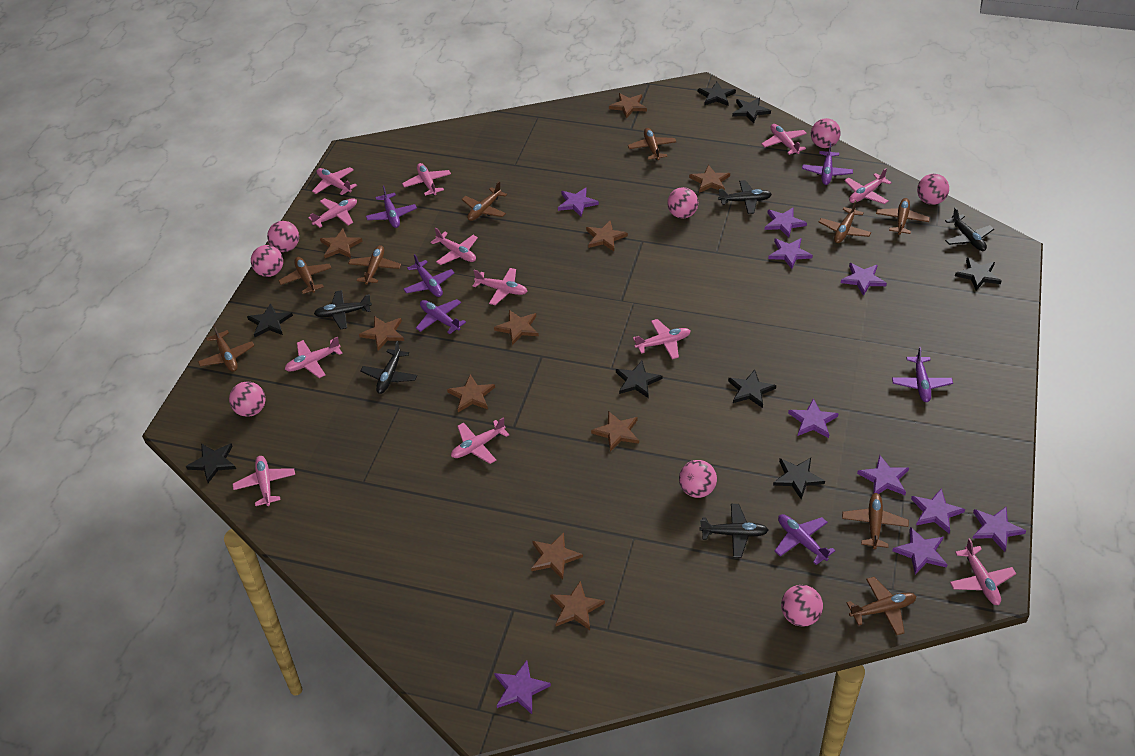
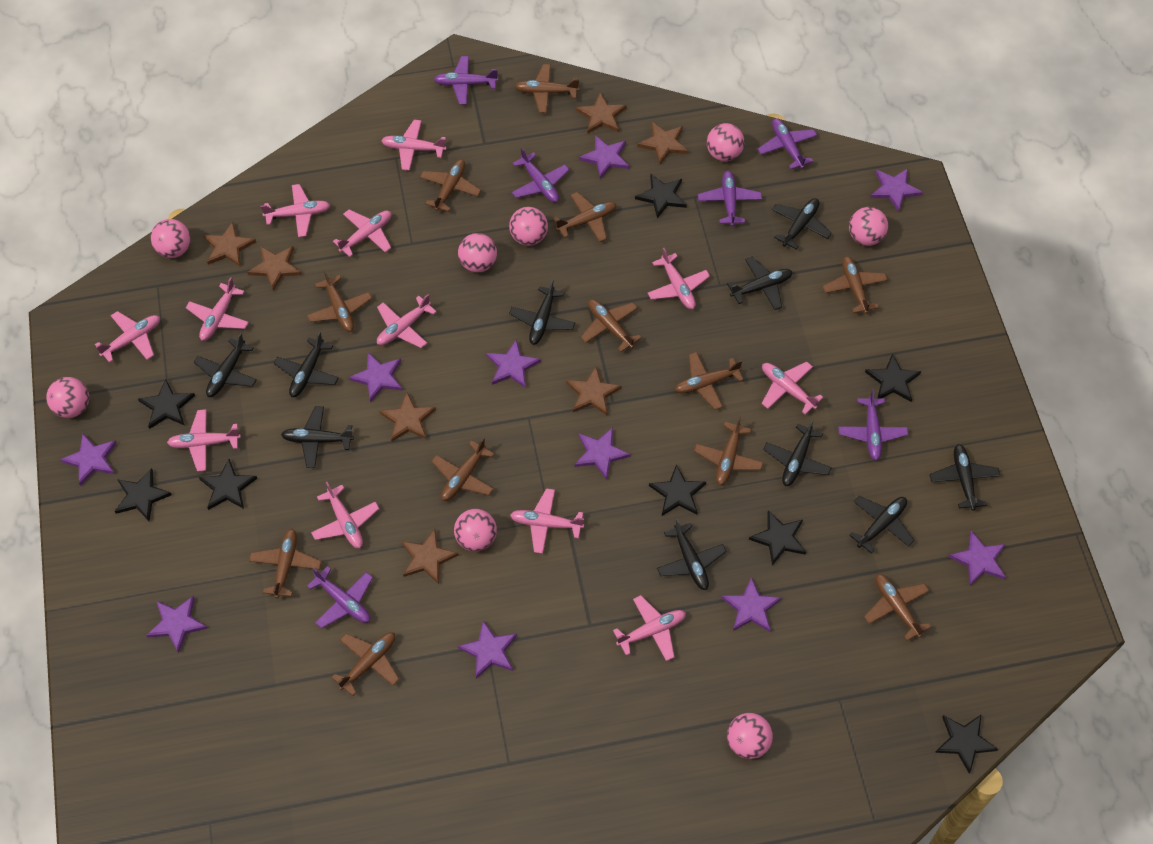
black plane: 5 -> 10
brown plane: 9 -> 12
brown star: 10 -> 7

